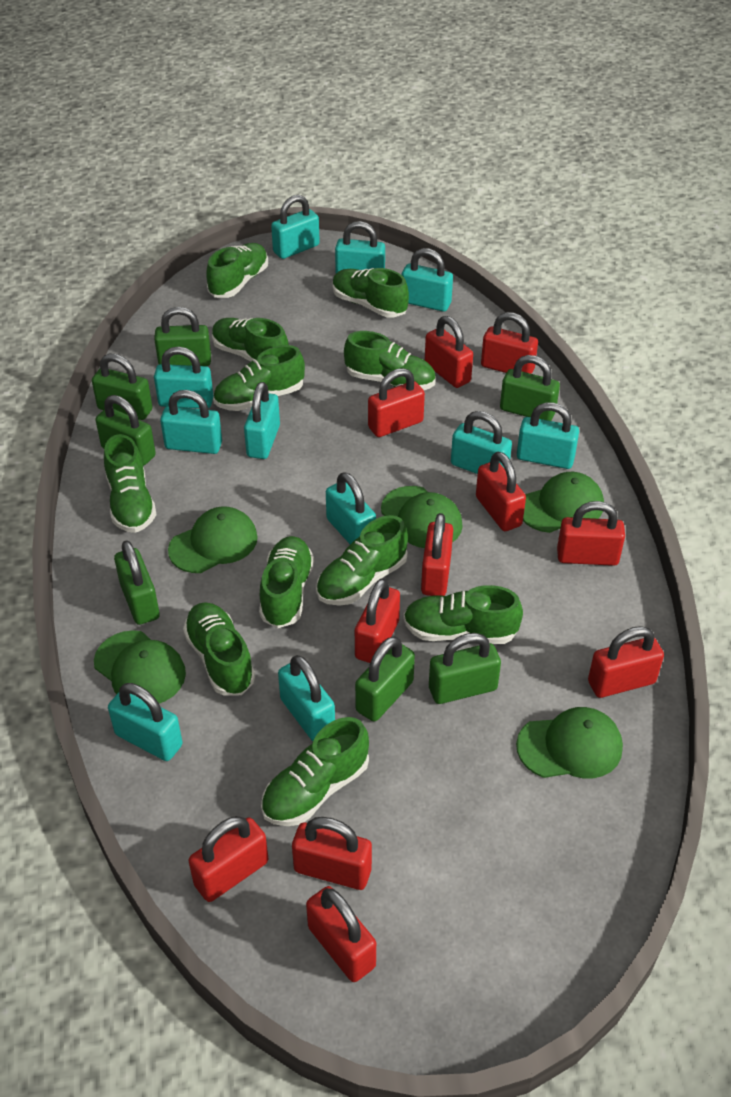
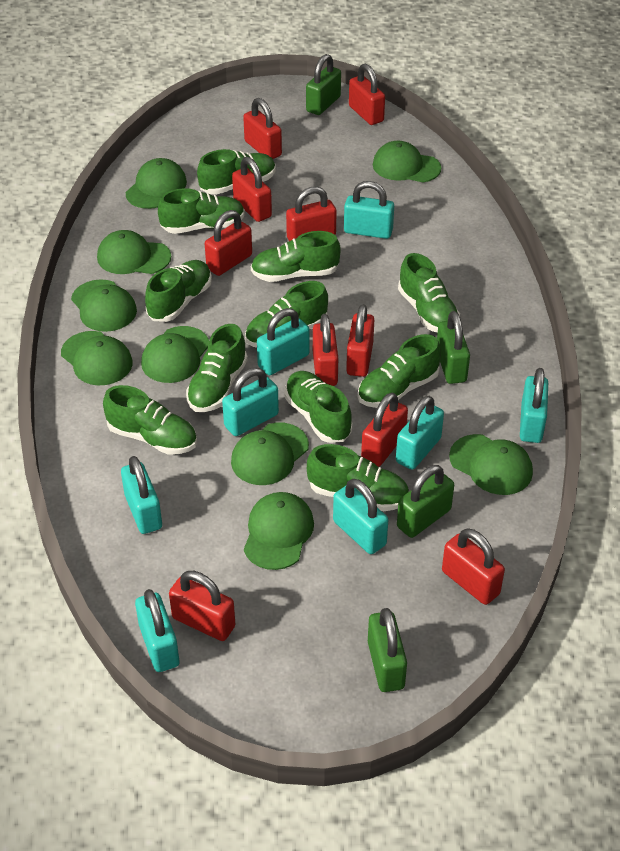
green cap: 5 -> 9
green padlock: 7 -> 4
red padlock: 11 -> 10
turquoise padlock: 11 -> 8

